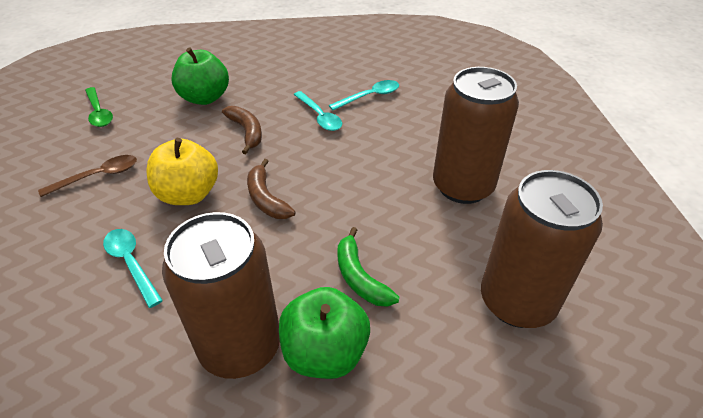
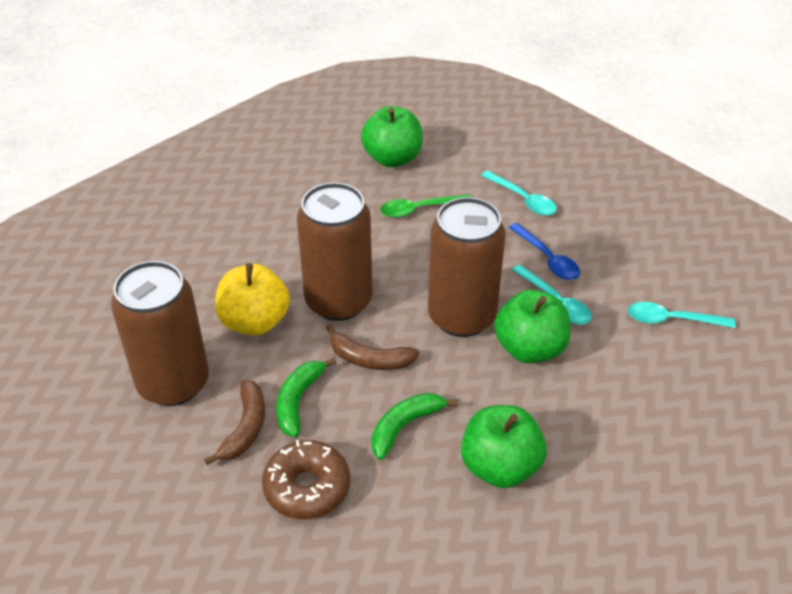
blue spoon: 0 -> 1
brown donut: 0 -> 1
brown spoon: 1 -> 0
green apple: 2 -> 3
green banana: 1 -> 2

